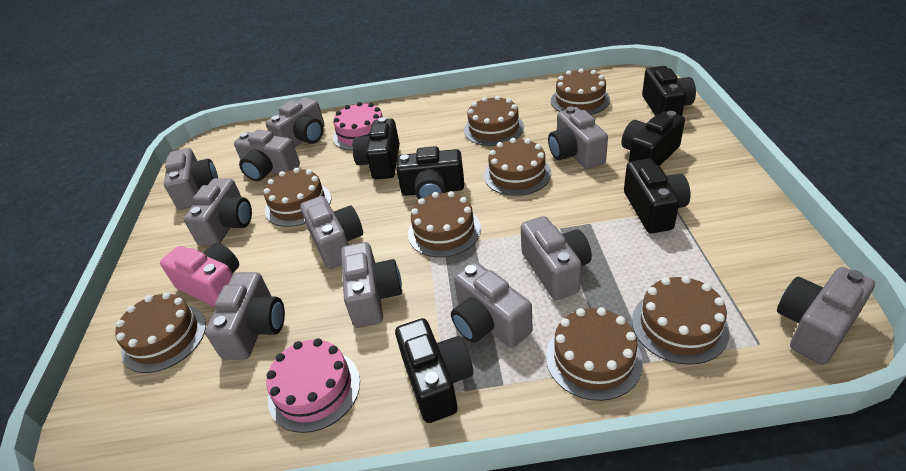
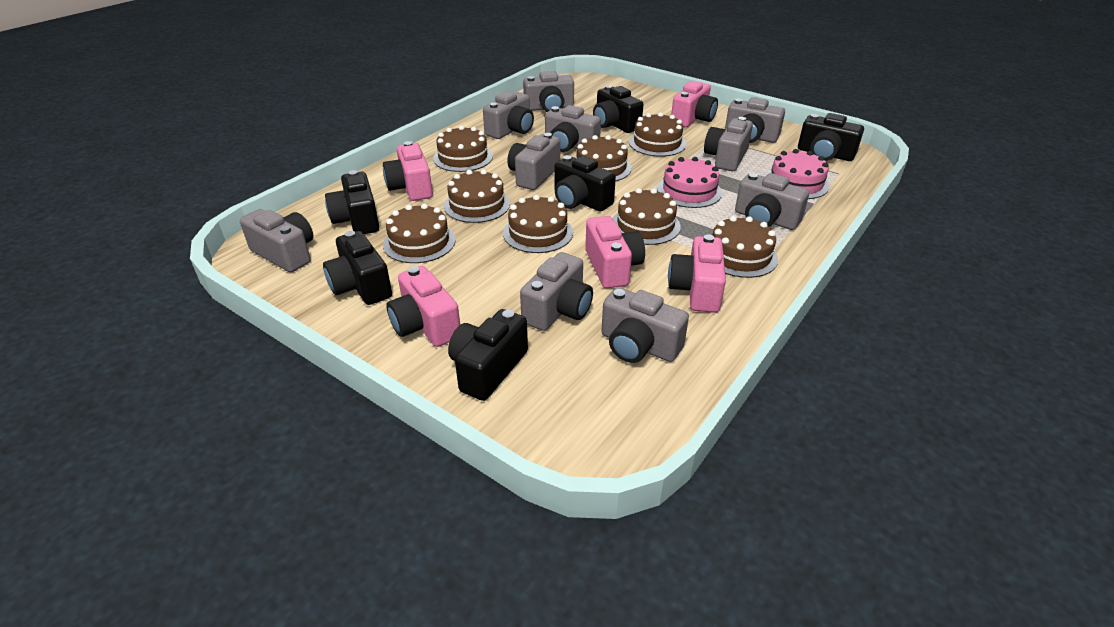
grey camera: 11 -> 10
pink camera: 1 -> 5

